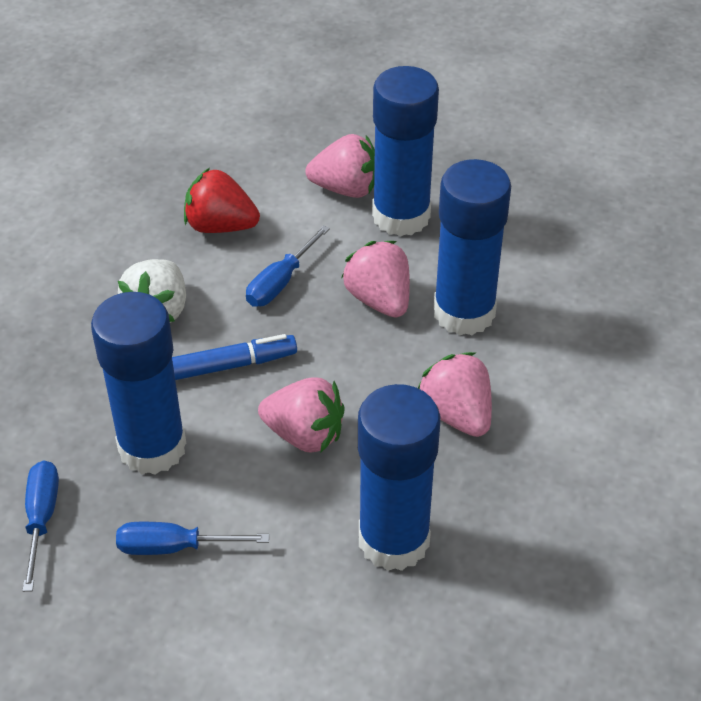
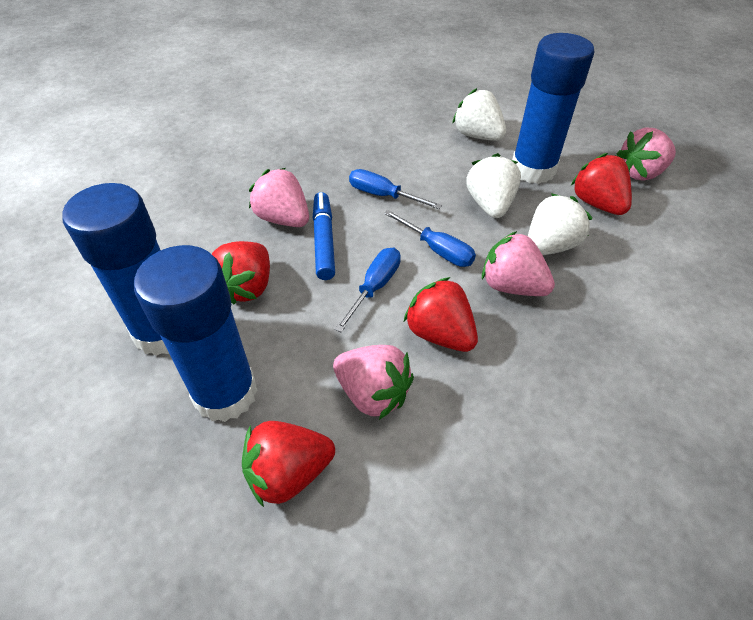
blue glue stick: 4 -> 3
red strawberry: 1 -> 4
white strawberry: 1 -> 3

